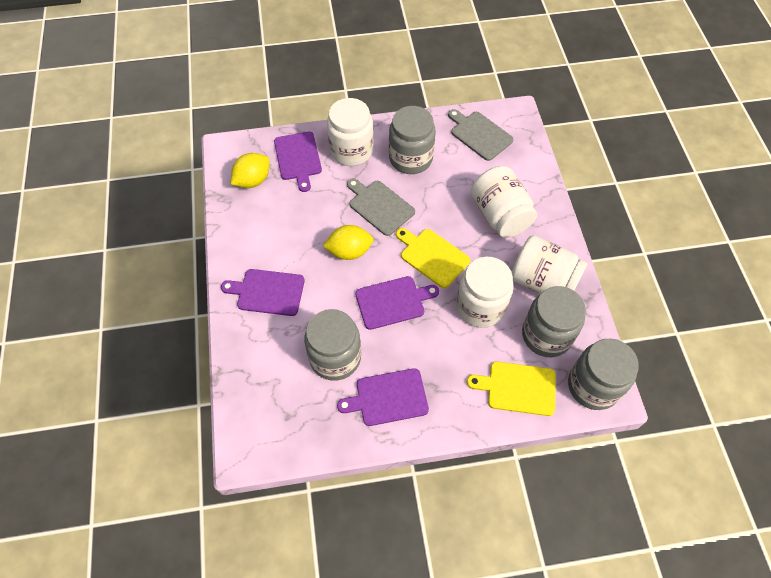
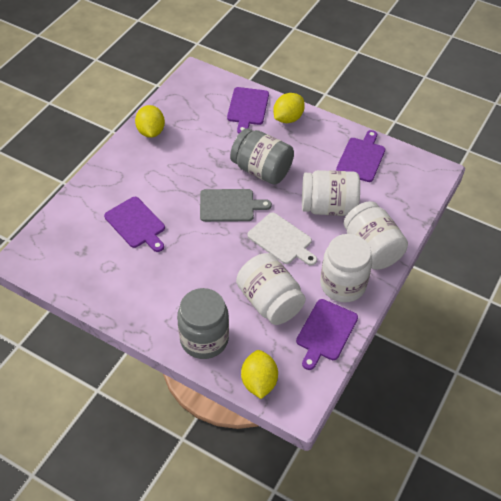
grey cutting board: 2 -> 1
grey jar: 4 -> 2
white cutting board: 0 -> 1
yellow cutting board: 2 -> 0
yellow lemon: 2 -> 3

